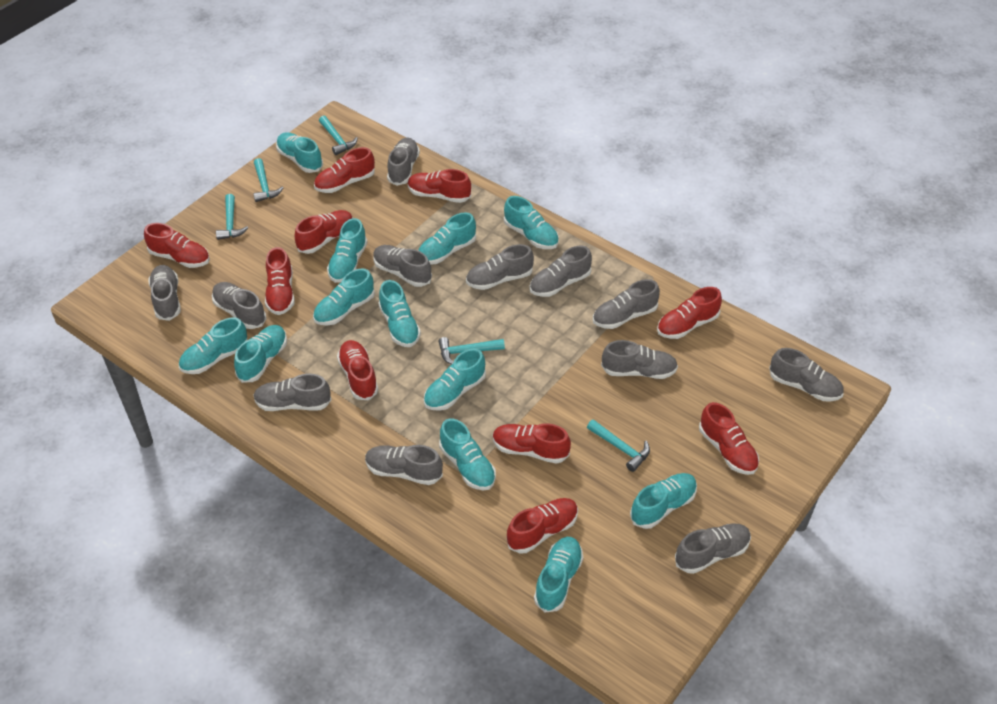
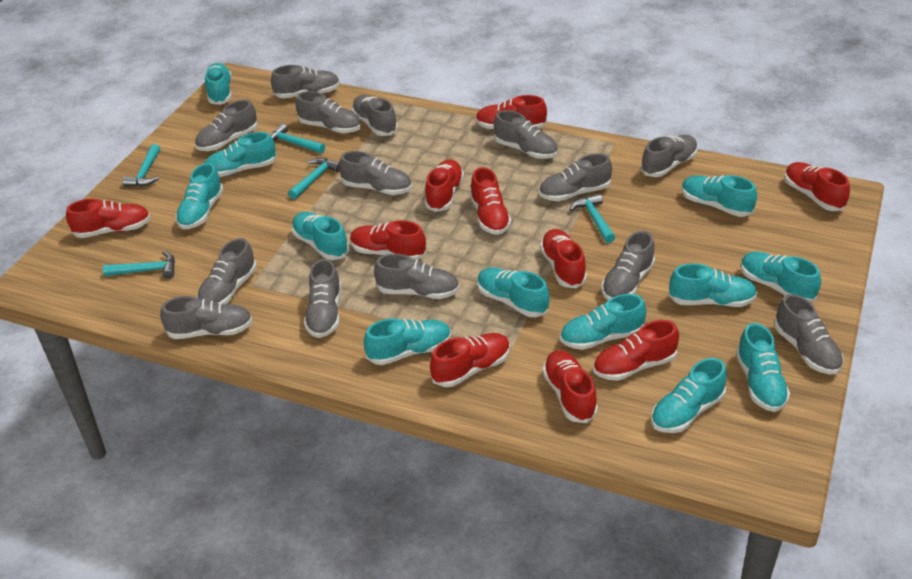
grey shoe: 12 -> 14

